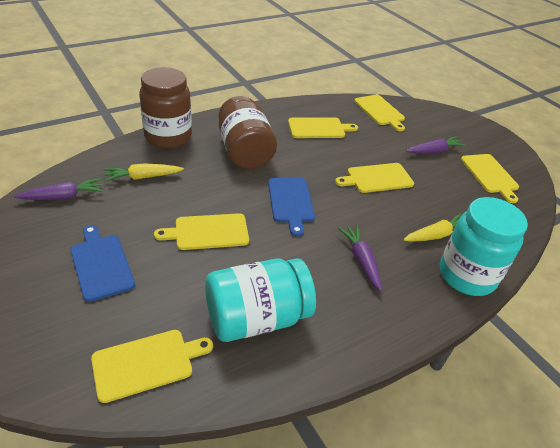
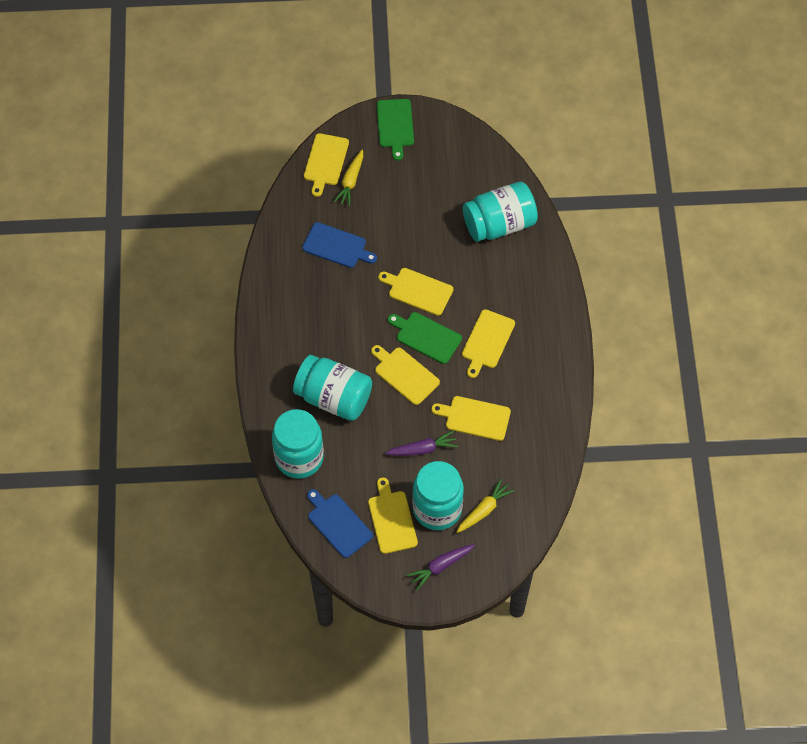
brown jar: 2 -> 0
green cutting board: 0 -> 2
purple carrot: 3 -> 2
turquoise jar: 2 -> 4

